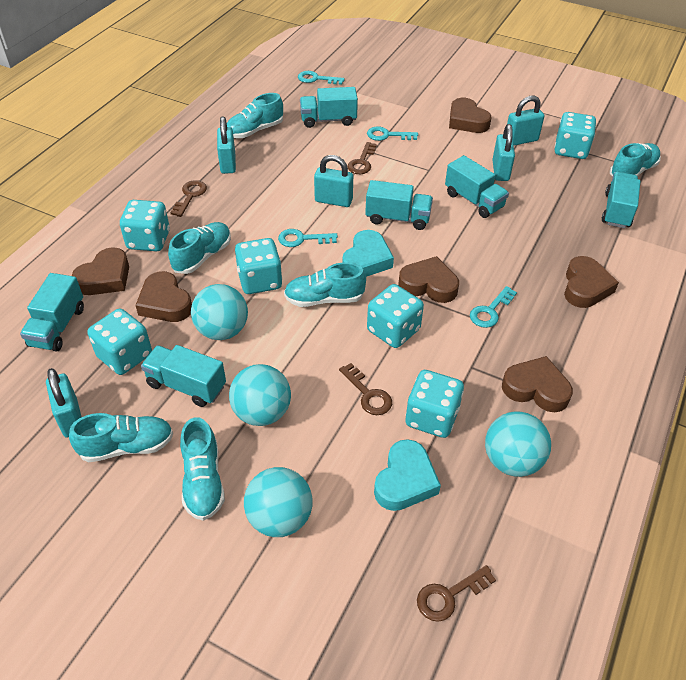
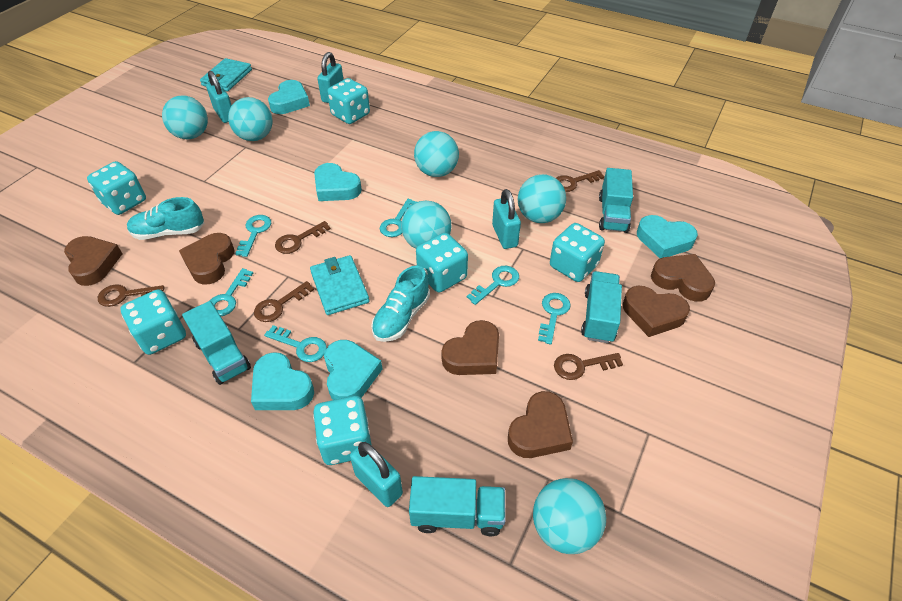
brown key: 4 -> 5
turquoise ball: 4 -> 6
turquoise heart: 2 -> 5
turquoise key: 4 -> 6
turquoise padlock: 5 -> 4
turquoise shoe: 6 -> 2
turquoise truck: 6 -> 4
turquoise wallet: 0 -> 2

